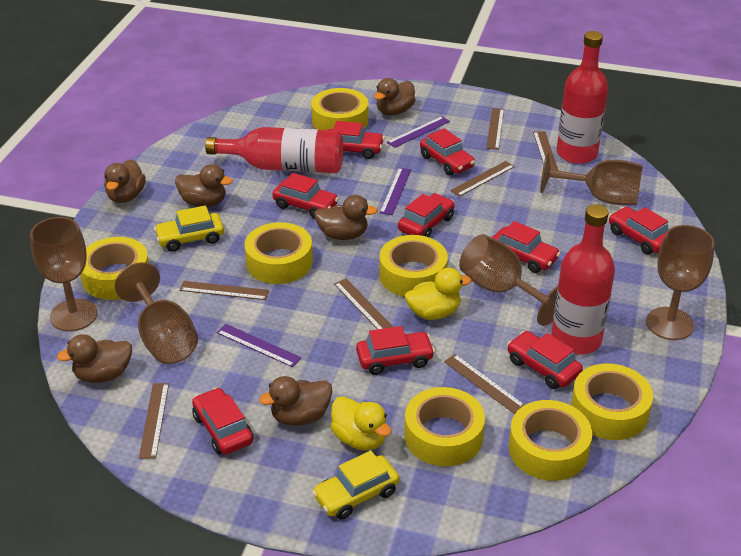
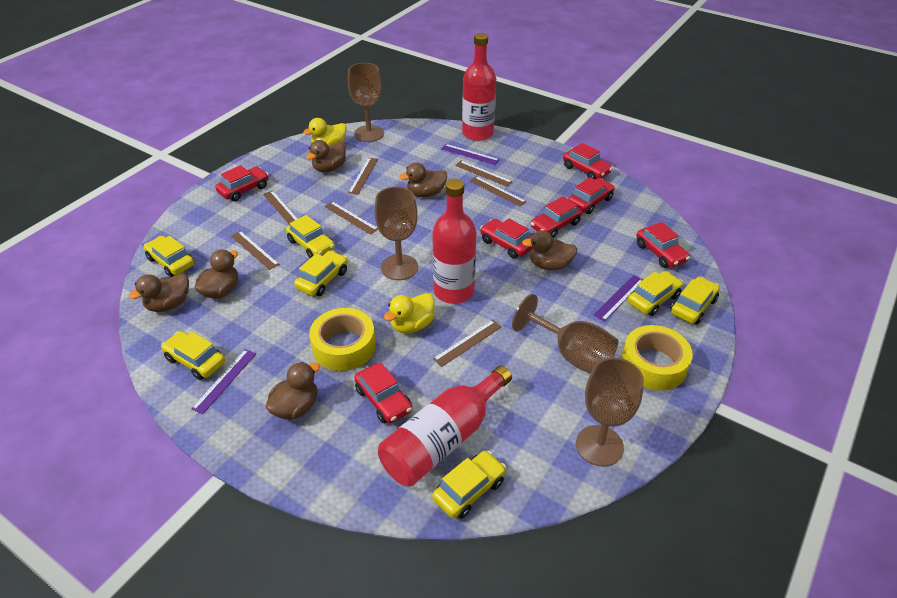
brown goblet: 5 -> 4
red car: 9 -> 7
yellow car: 2 -> 7
yellow tape: 7 -> 2

